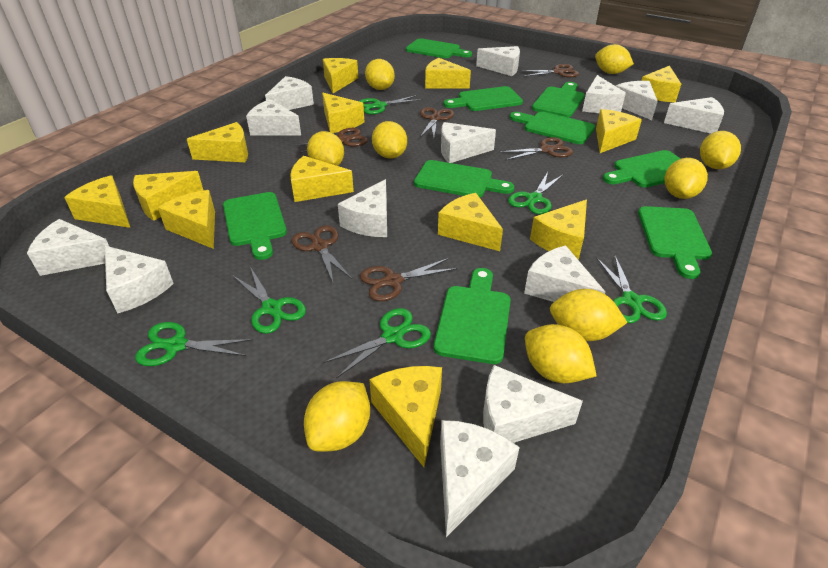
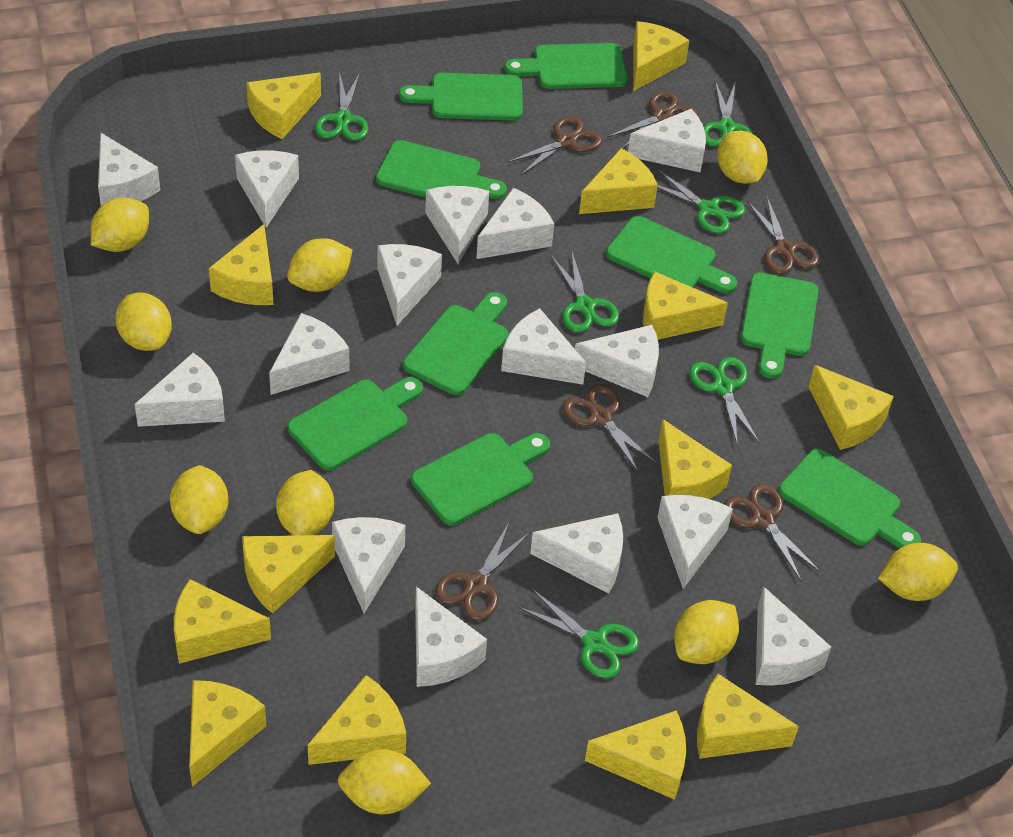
white cheese: 13 -> 15

